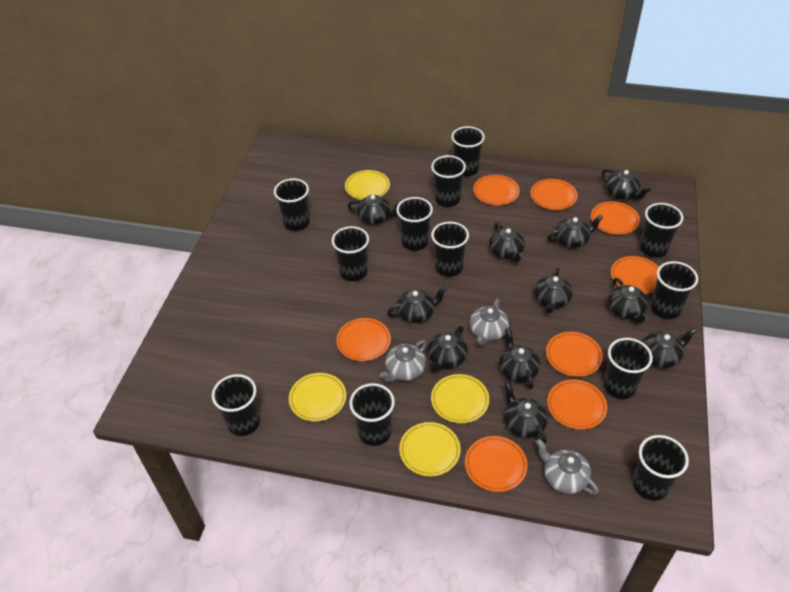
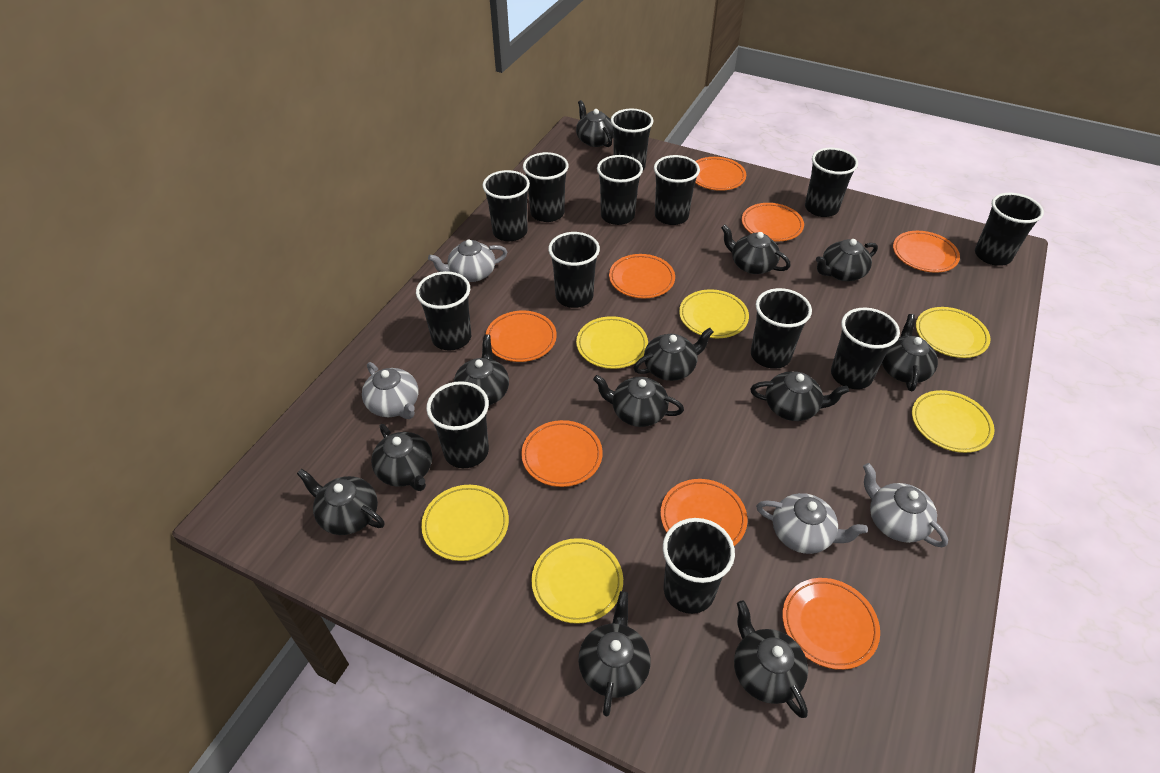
black cup: 12 -> 13
black teapot: 11 -> 12
grey teapot: 3 -> 4
yellow plate: 4 -> 6

